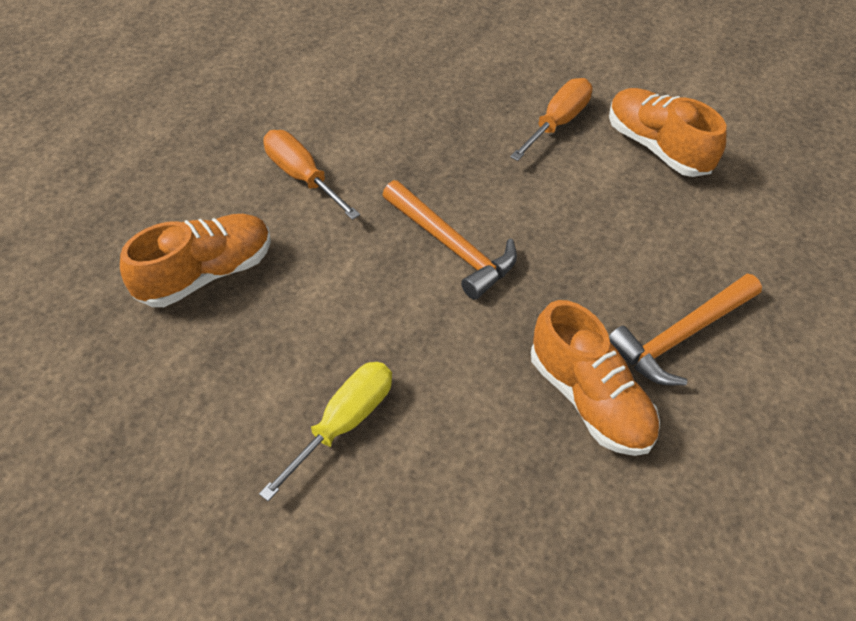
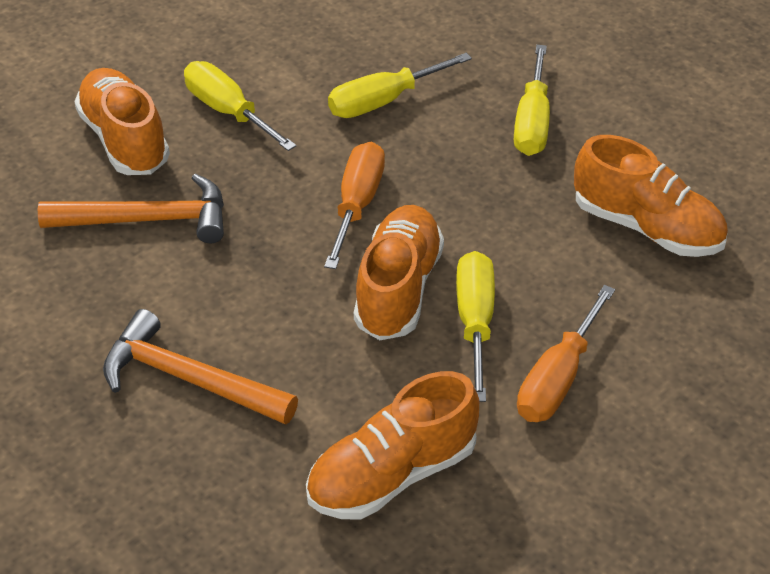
orange shoe: 3 -> 4
yellow screwdriver: 1 -> 4

